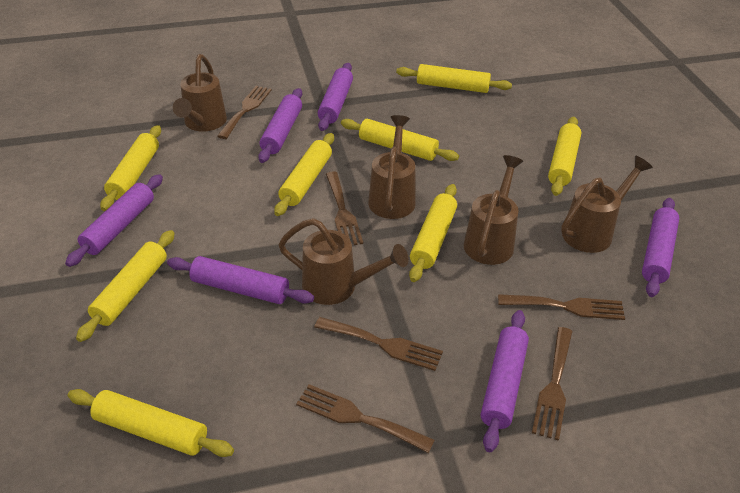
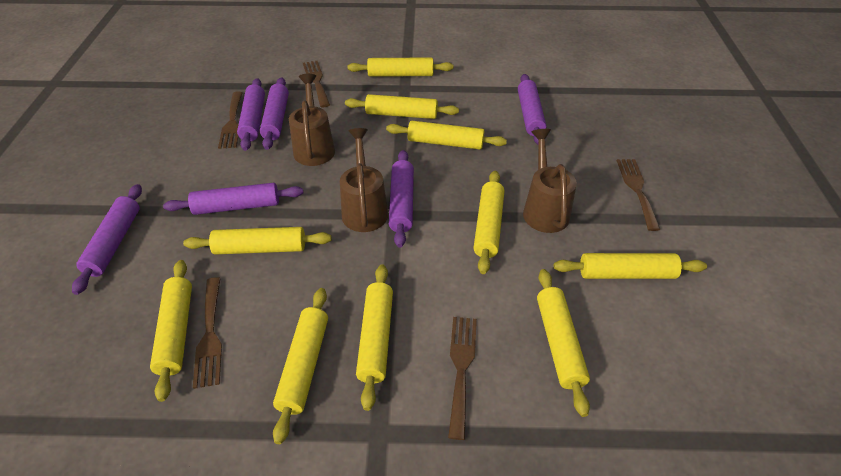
brown fork: 6 -> 5
brown watering can: 5 -> 3
yellow rolling pin: 8 -> 10

